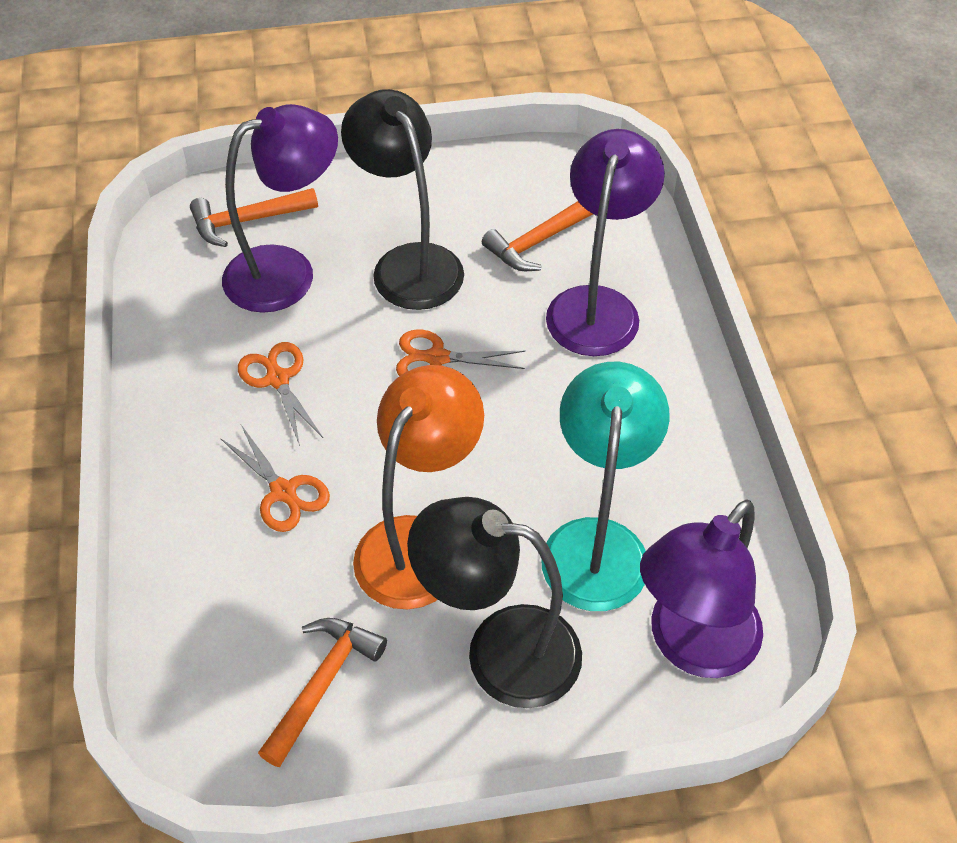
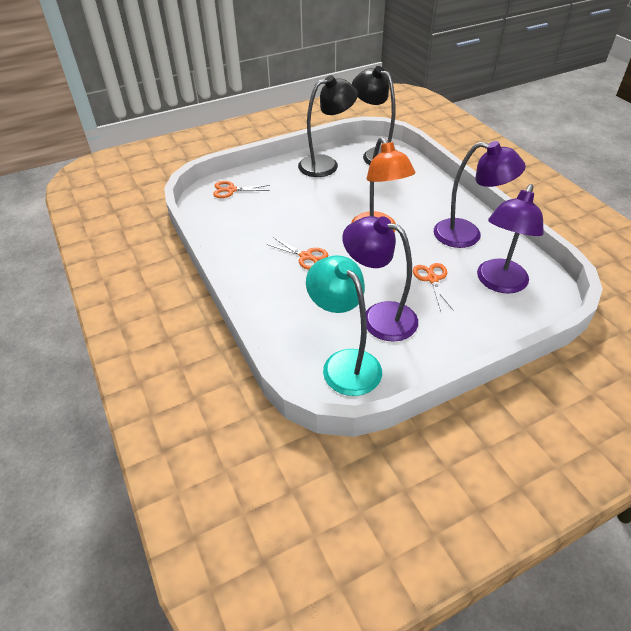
orange hammer: 3 -> 0

